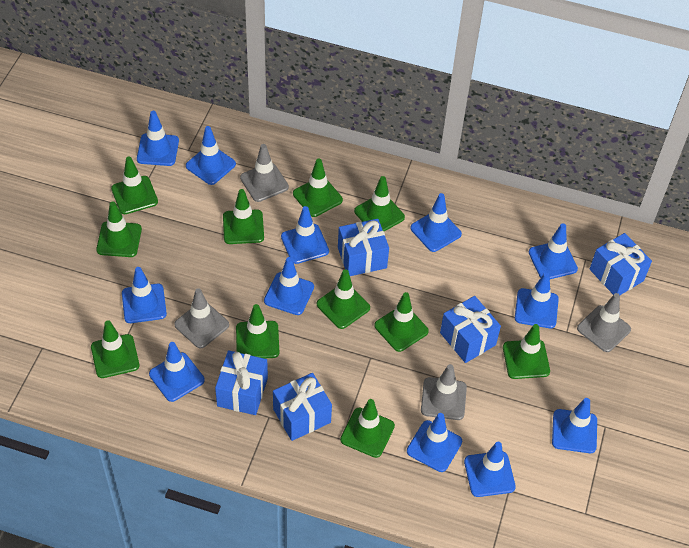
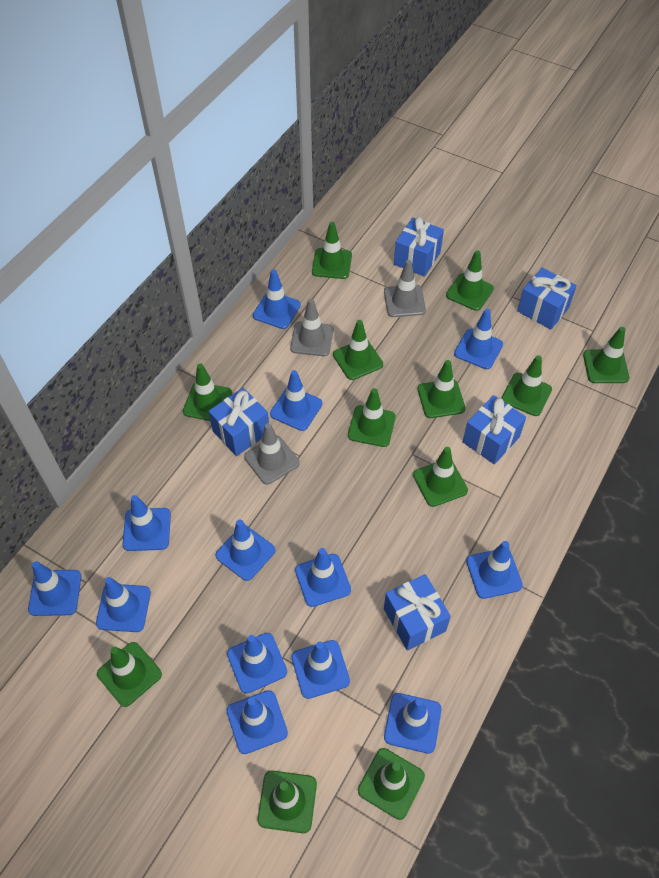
blue traffic cone: 12 -> 13
green traffic cone: 11 -> 12
grey traffic cone: 4 -> 3

